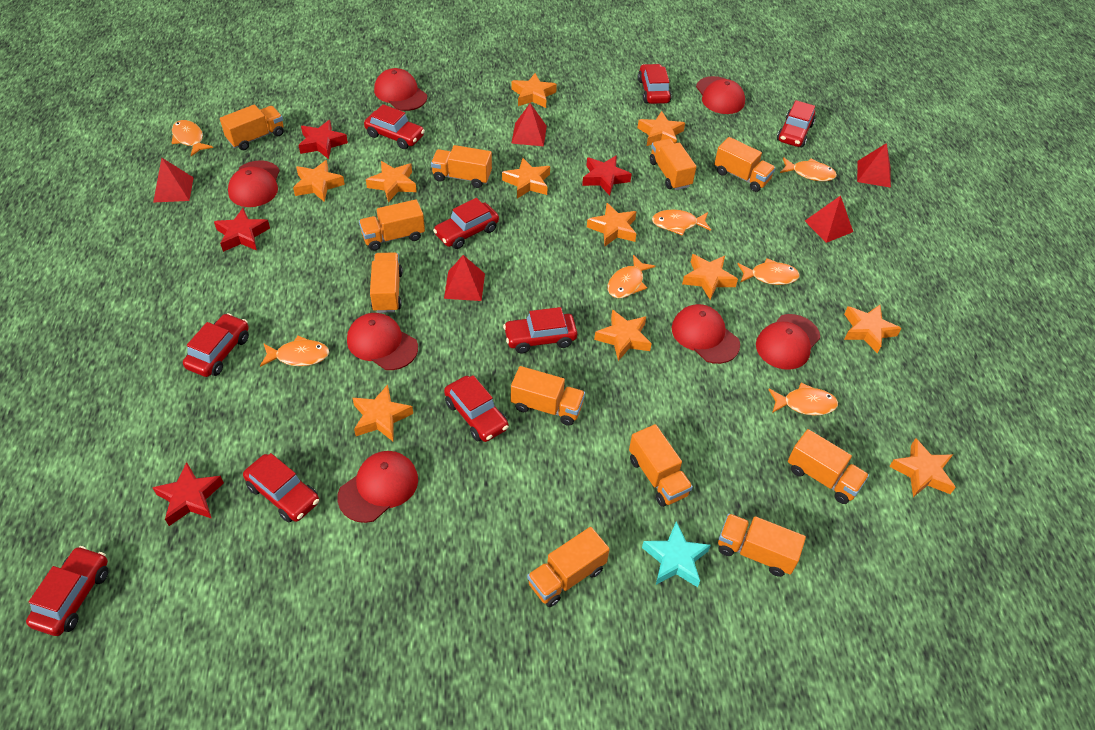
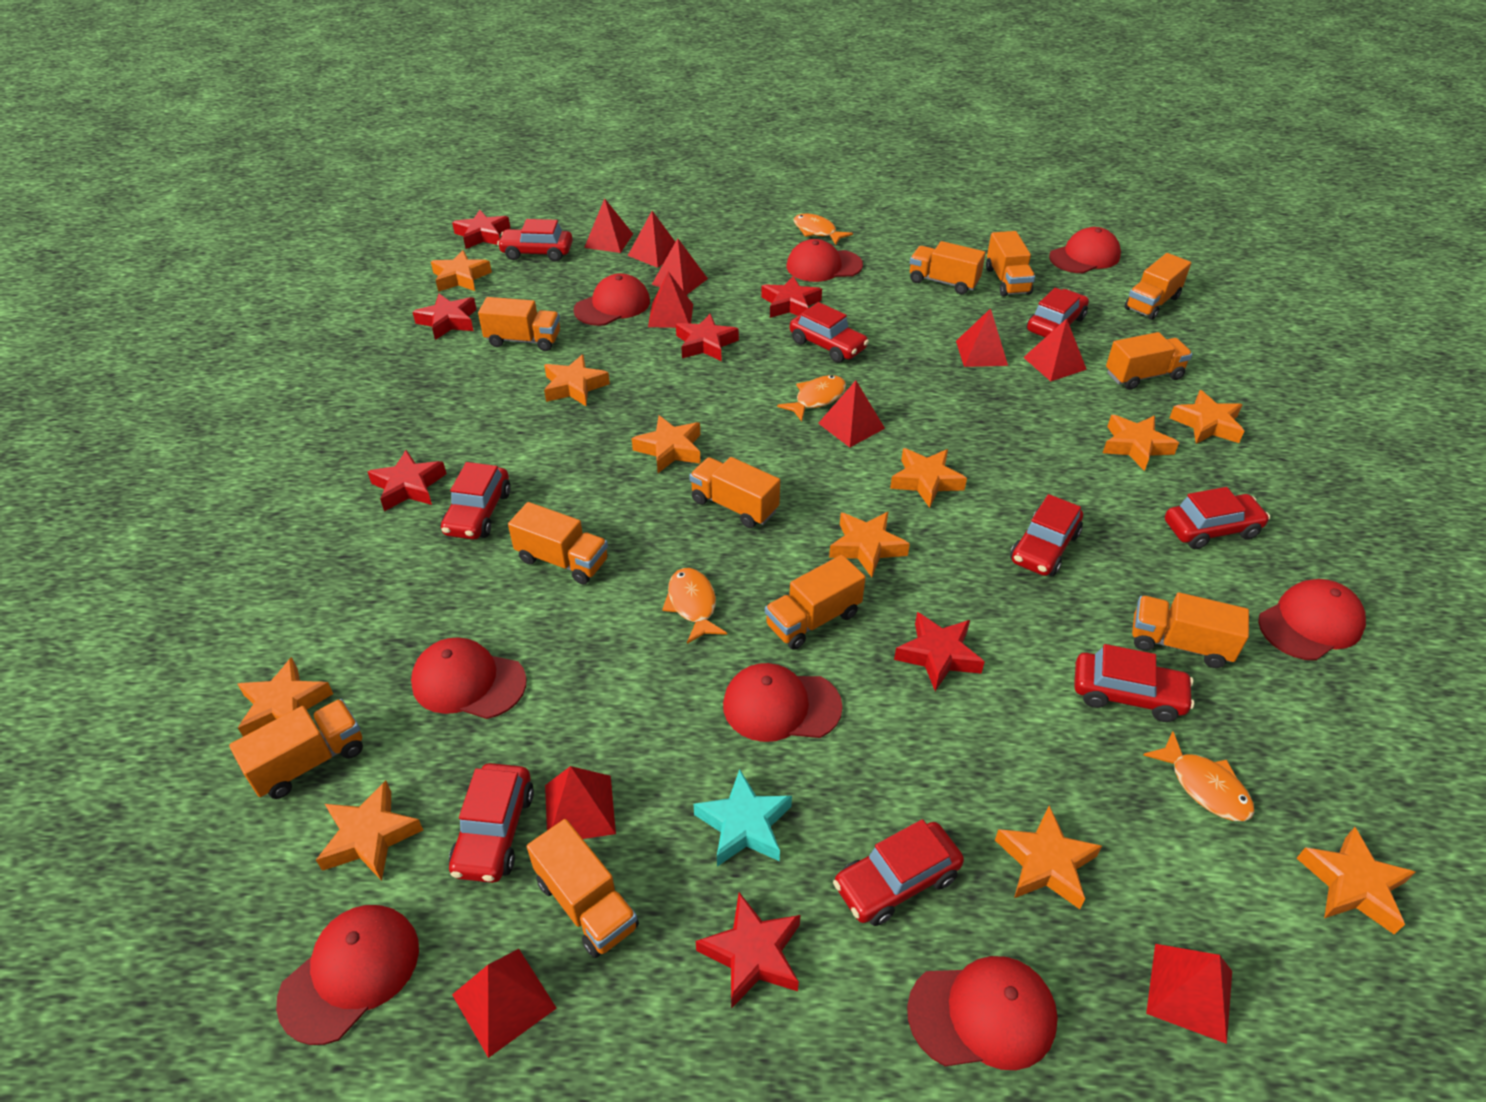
orange fish: 7 -> 4
red cap: 7 -> 8
red pyramid: 5 -> 10
red star: 4 -> 7

